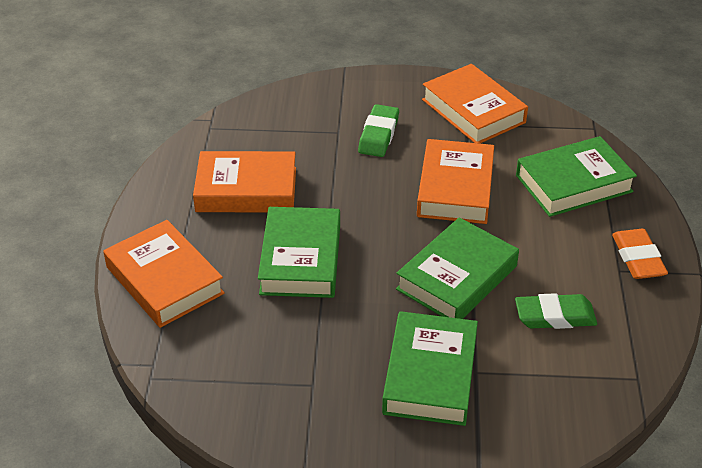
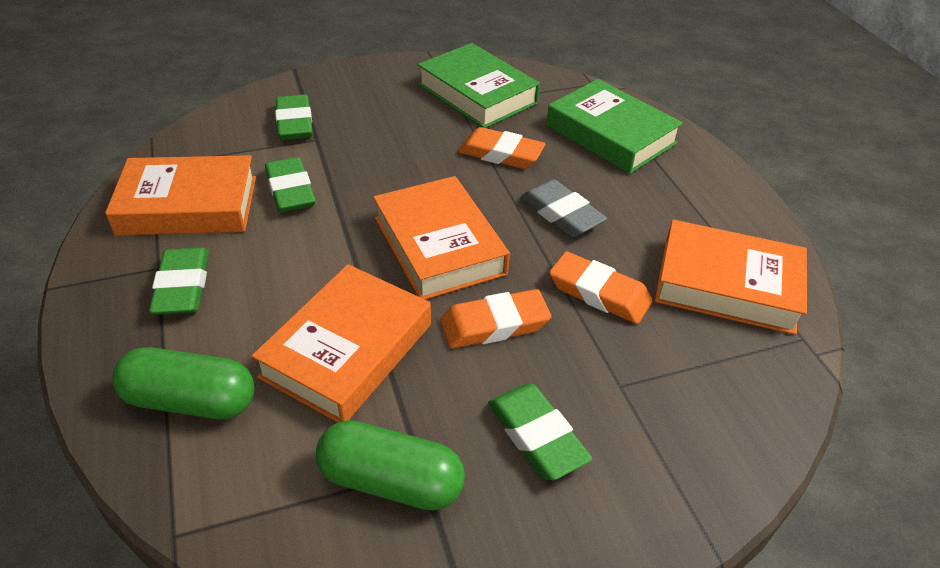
green book: 4 -> 2
green capsule: 0 -> 2
green eraser: 2 -> 4
grey eraser: 0 -> 1
orange eraser: 1 -> 3

